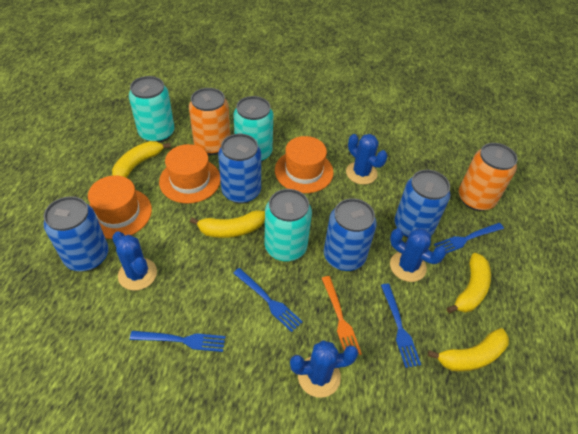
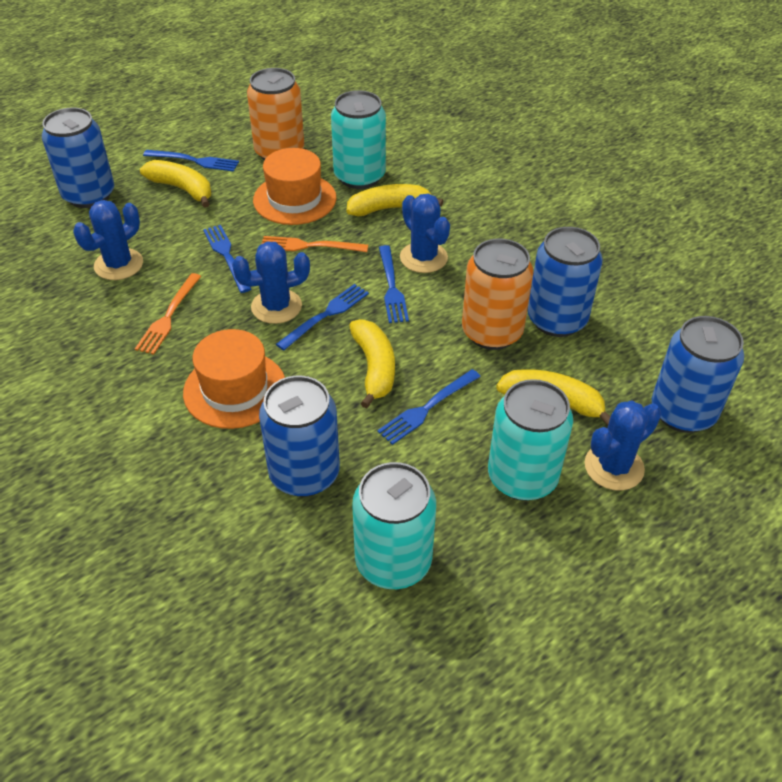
blue fork: 4 -> 5
orange fork: 1 -> 2
orange hat: 3 -> 2

